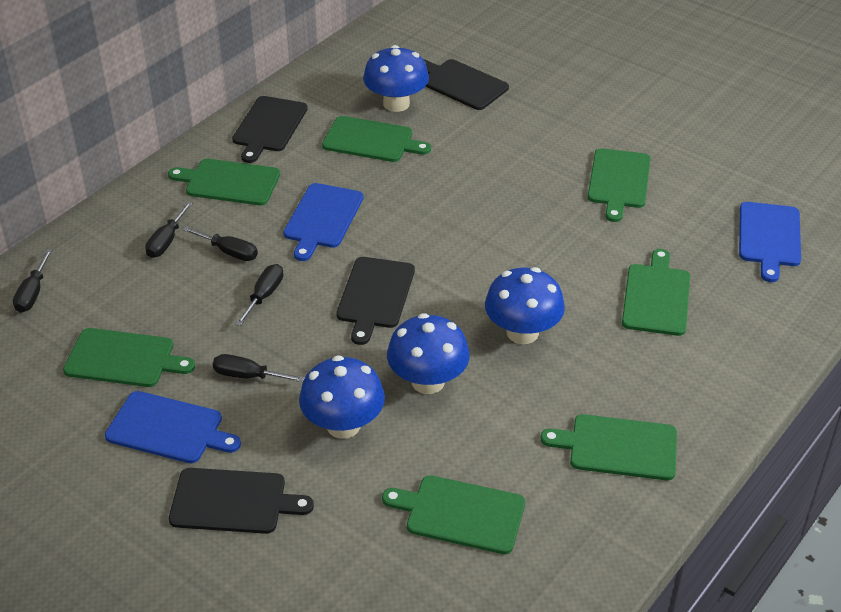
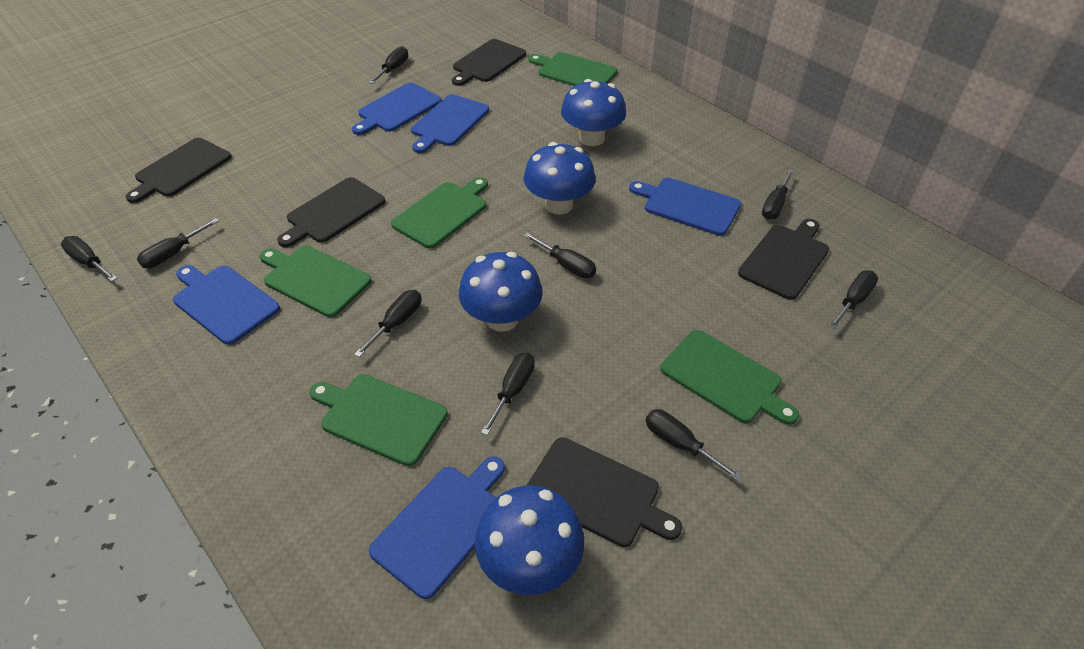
black cutting board: 4 -> 5
black screwdriver: 5 -> 9
blue cutting board: 3 -> 5
green cutting board: 7 -> 5

